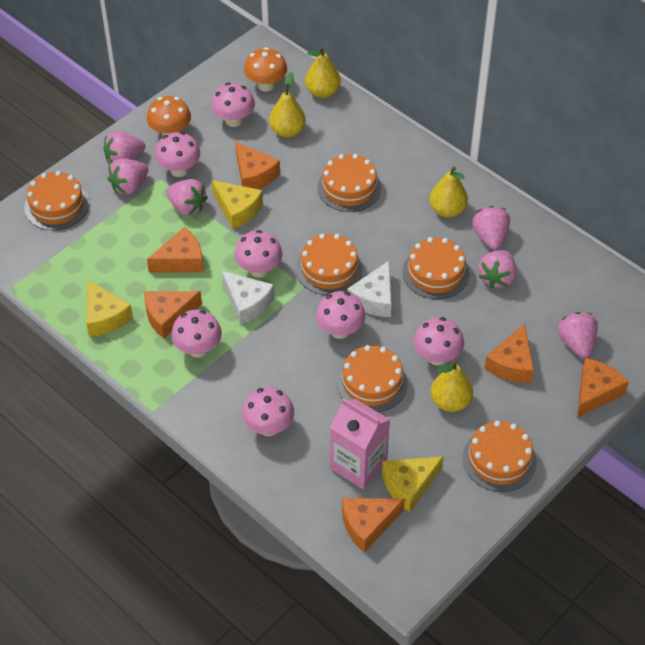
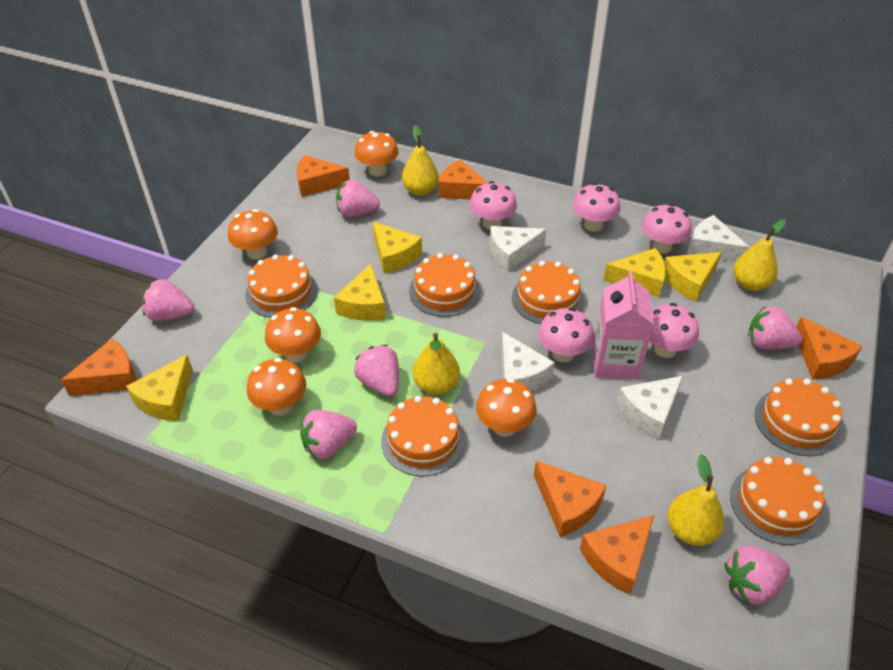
orange mushroom: 2 -> 5
pink mushroom: 7 -> 5
white cheese: 2 -> 4
yellow cheese: 3 -> 5

